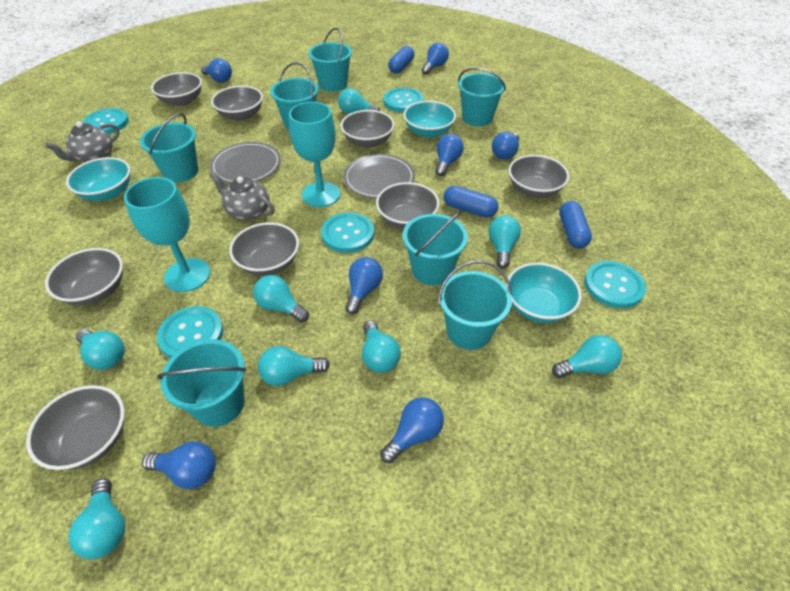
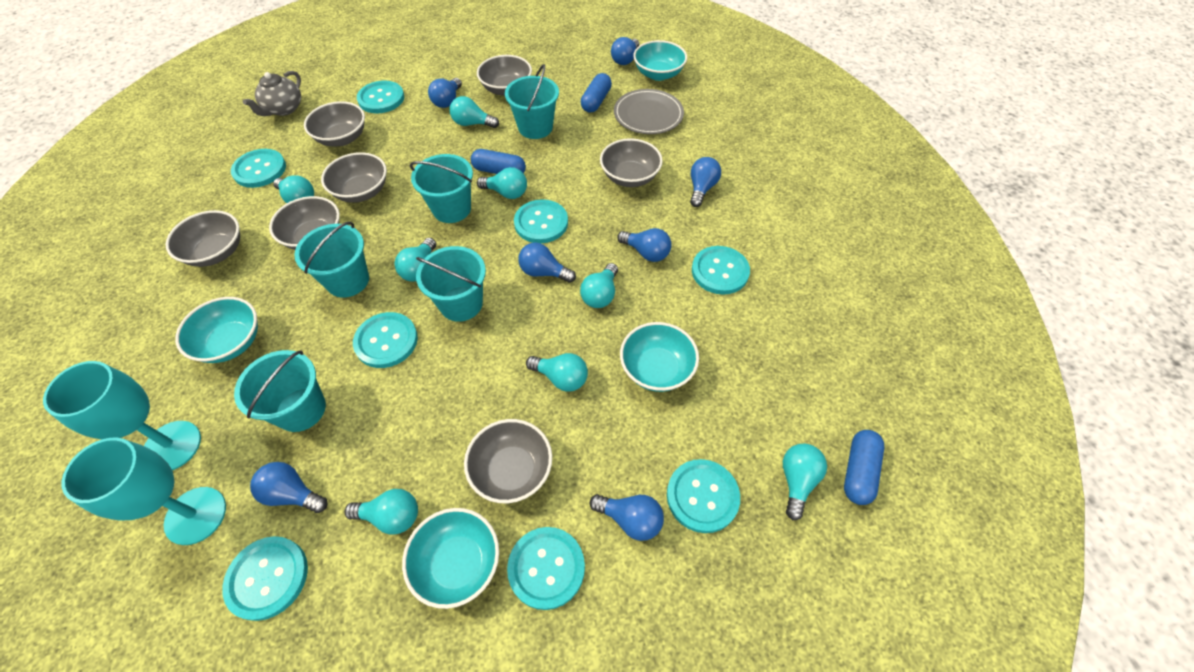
grey bowl: 8 -> 7
grey plate: 2 -> 1
grey teapot: 2 -> 1
turquoise bowl: 3 -> 4
turquoise bucket: 7 -> 5
turquoise button: 5 -> 8

